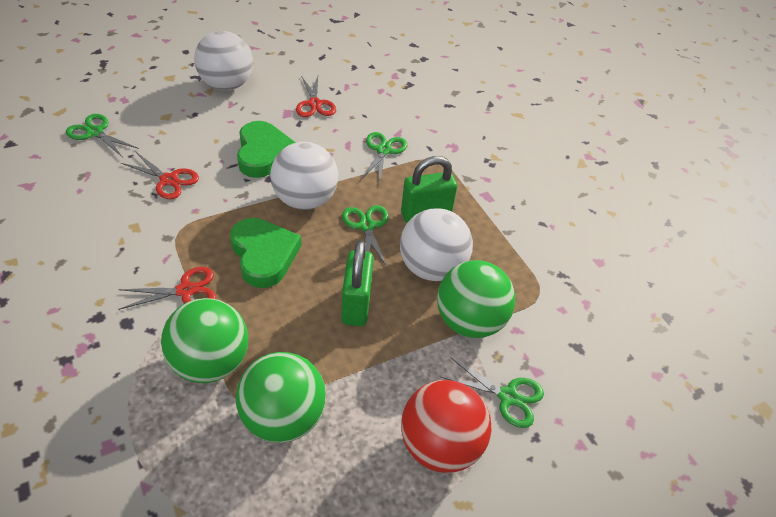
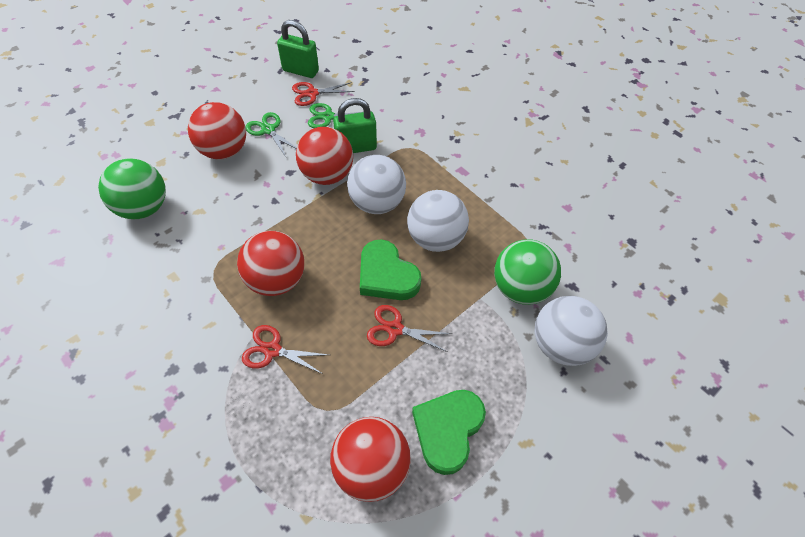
green ball: 3 -> 2
green scissors: 4 -> 2
red ball: 1 -> 4

